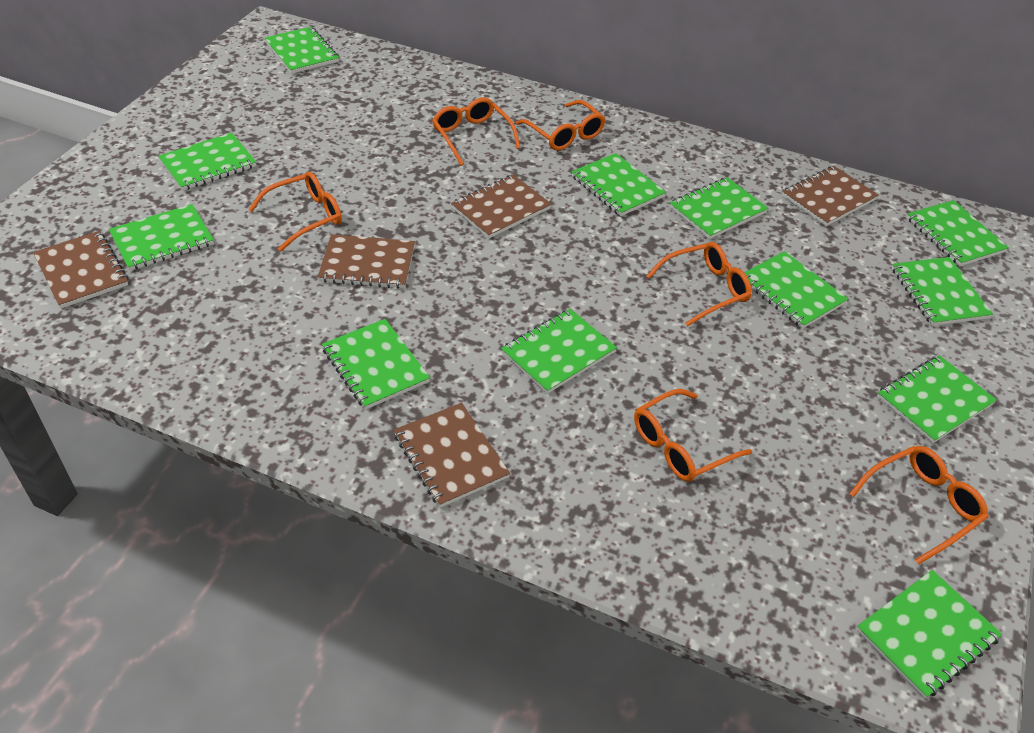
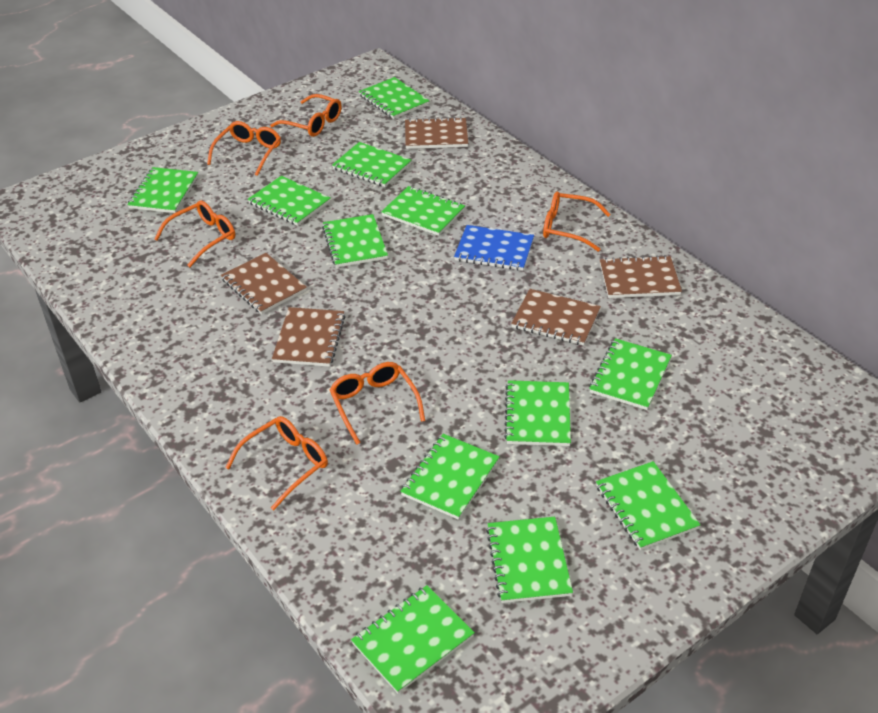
blue notebook: 0 -> 1

